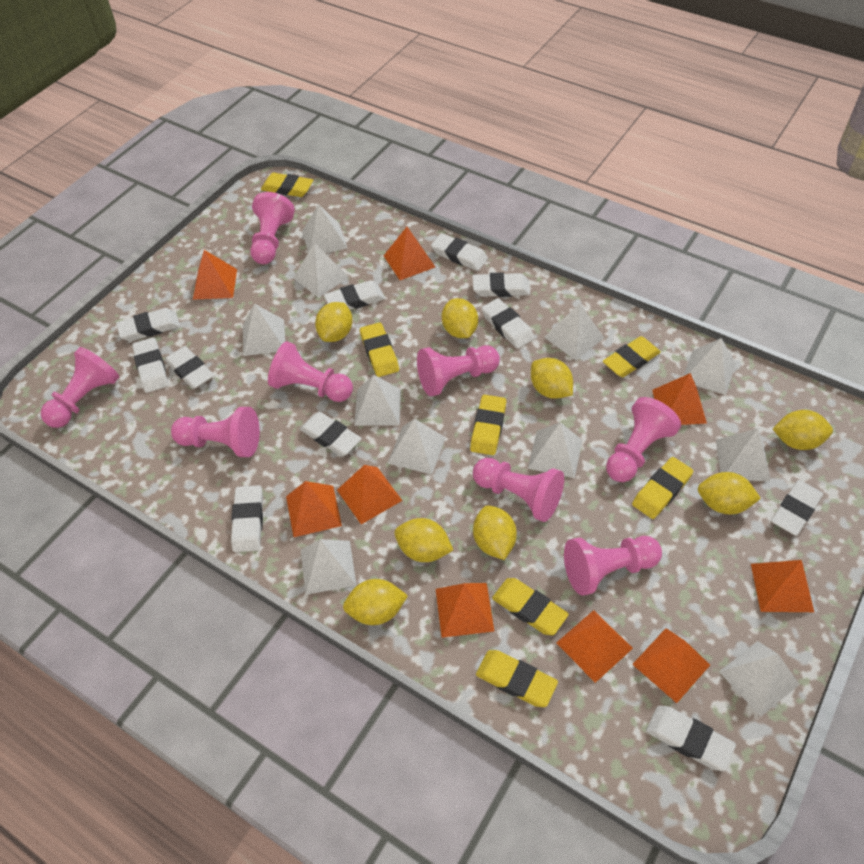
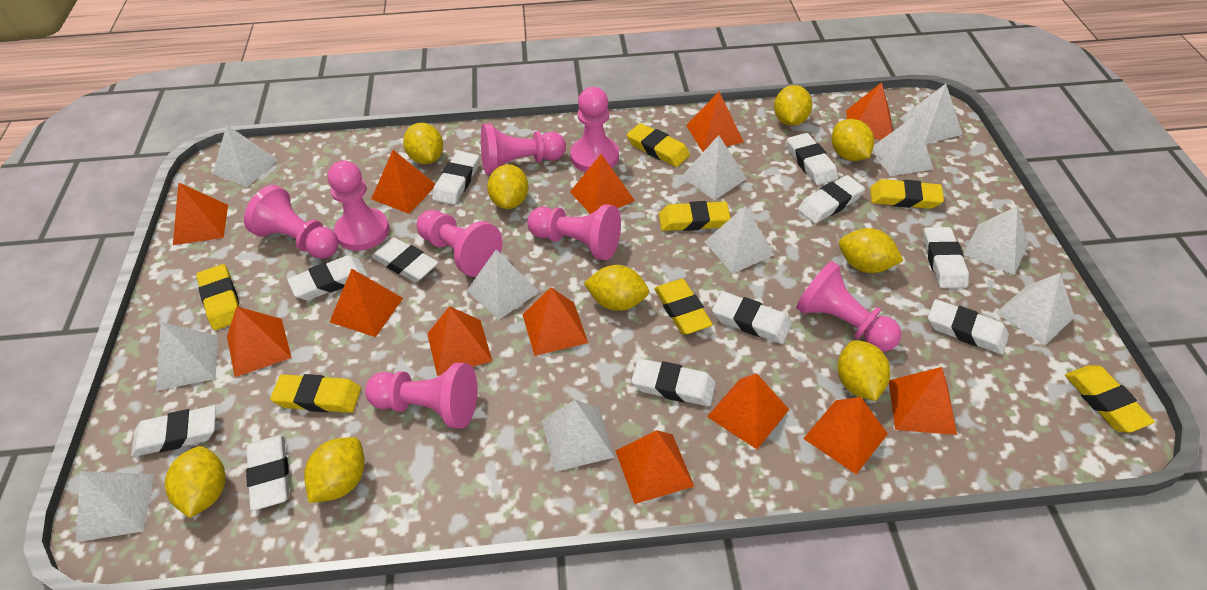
orange pyramid: 9 -> 13
yellow lemon: 8 -> 9

